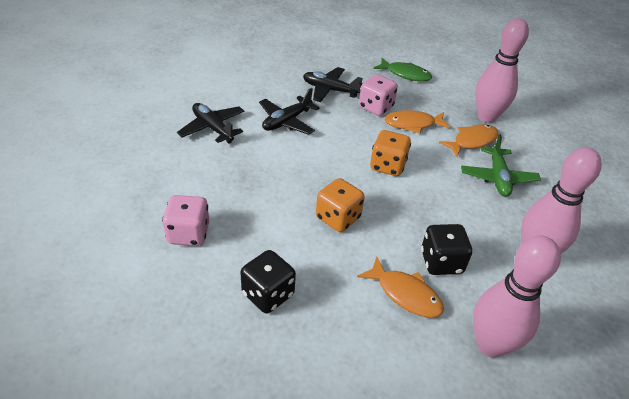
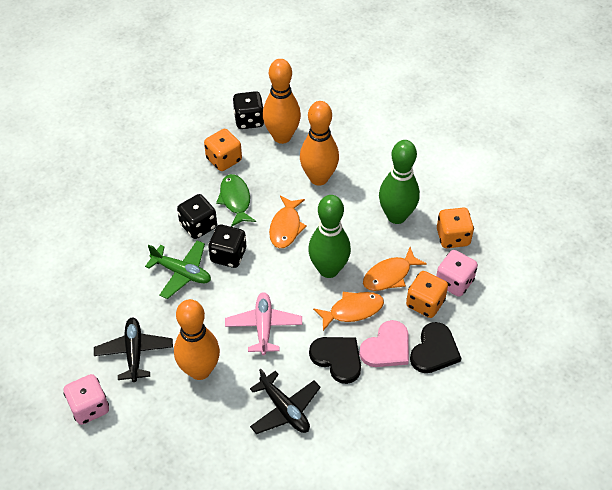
black dice: 2 -> 3
black heart: 0 -> 2
black plane: 3 -> 2
green bowling pin: 0 -> 2
orange bowling pin: 0 -> 3
orange dice: 2 -> 3
pink bowling pin: 3 -> 0
pink heart: 0 -> 1
pink plane: 0 -> 1

